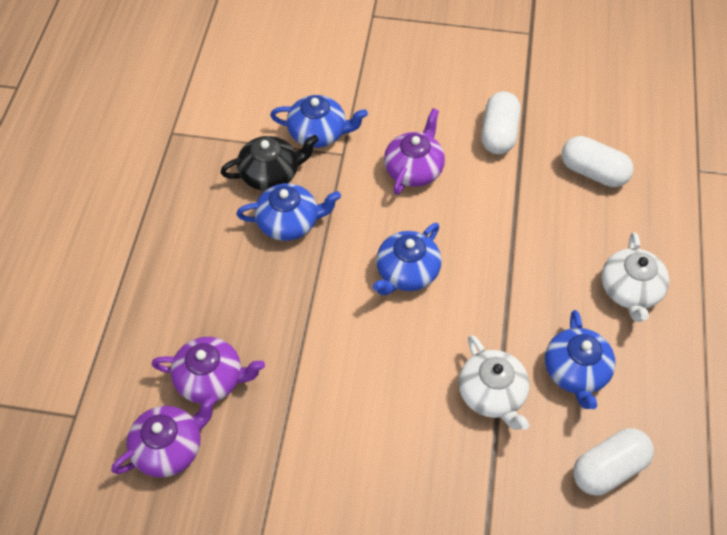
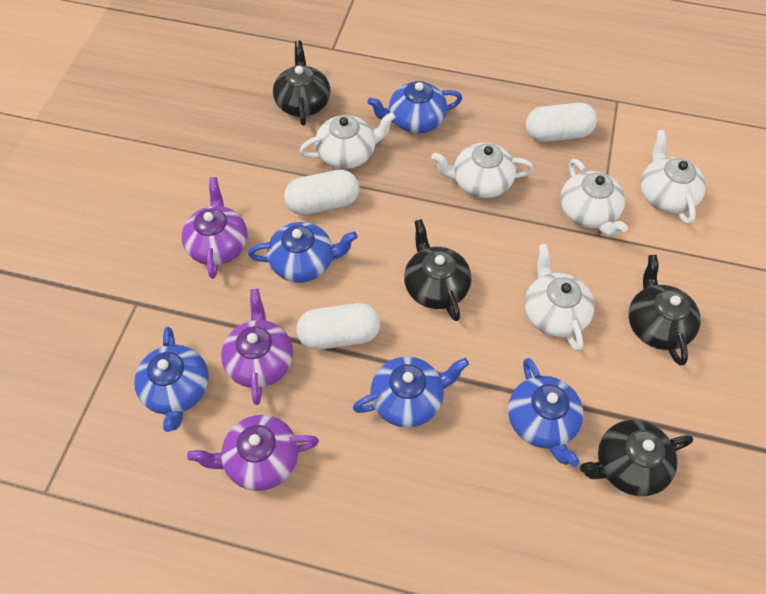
black teapot: 1 -> 4
blue teapot: 4 -> 5
white teapot: 2 -> 5

